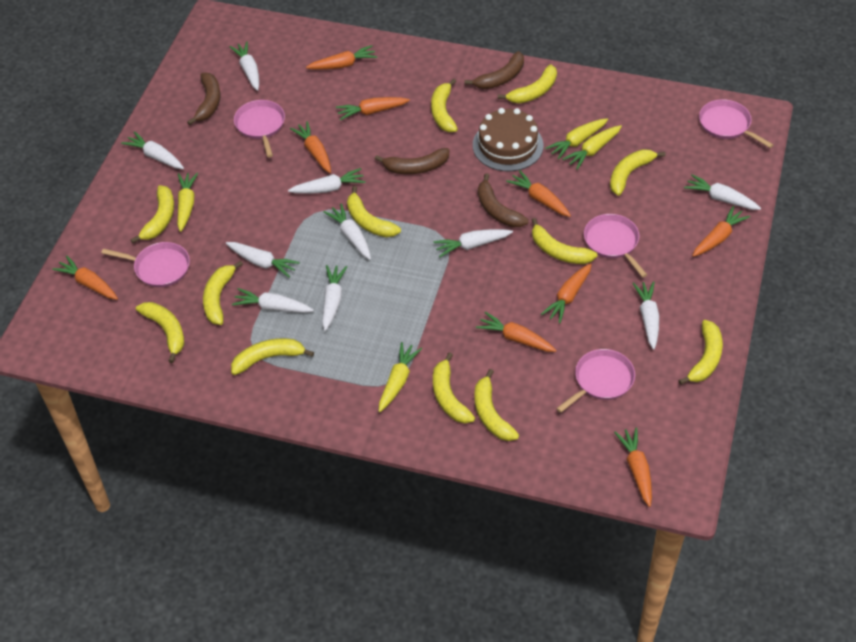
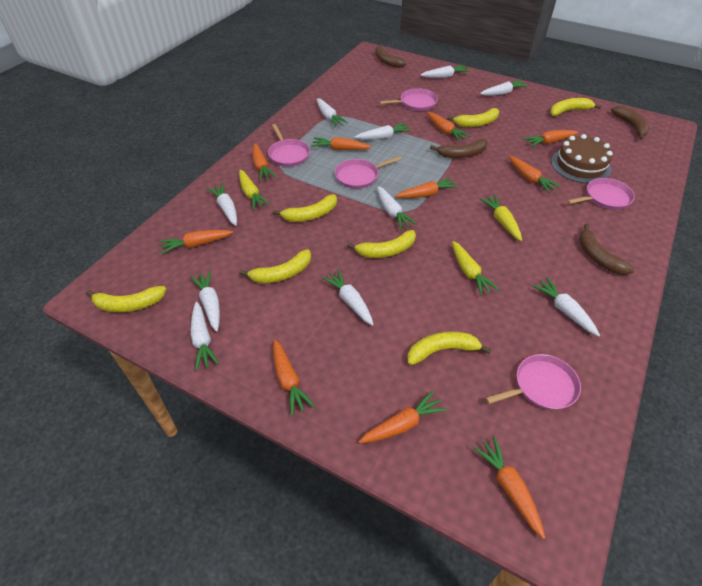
orange carrot: 9 -> 10
yellow banana: 12 -> 7
yellow carrot: 4 -> 3

